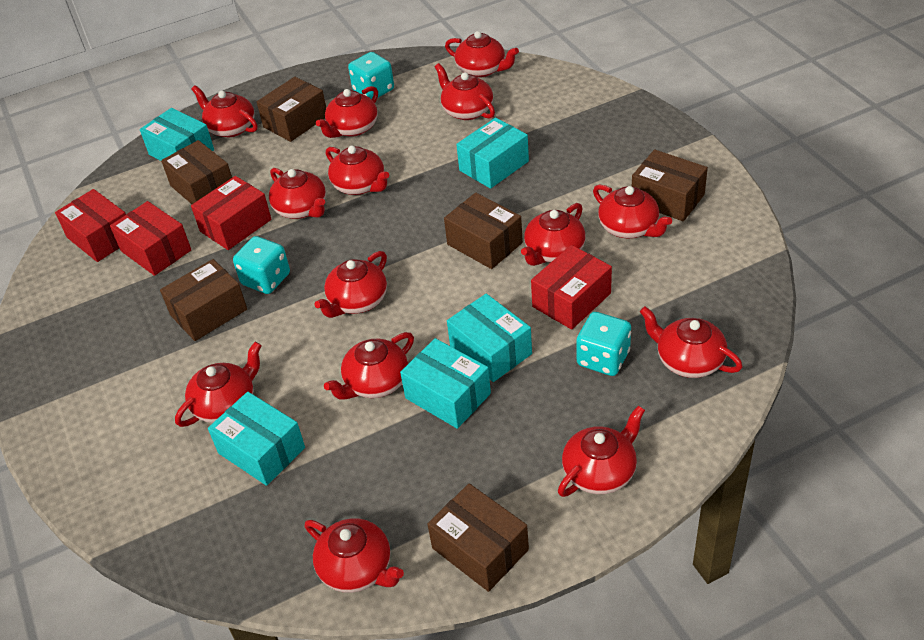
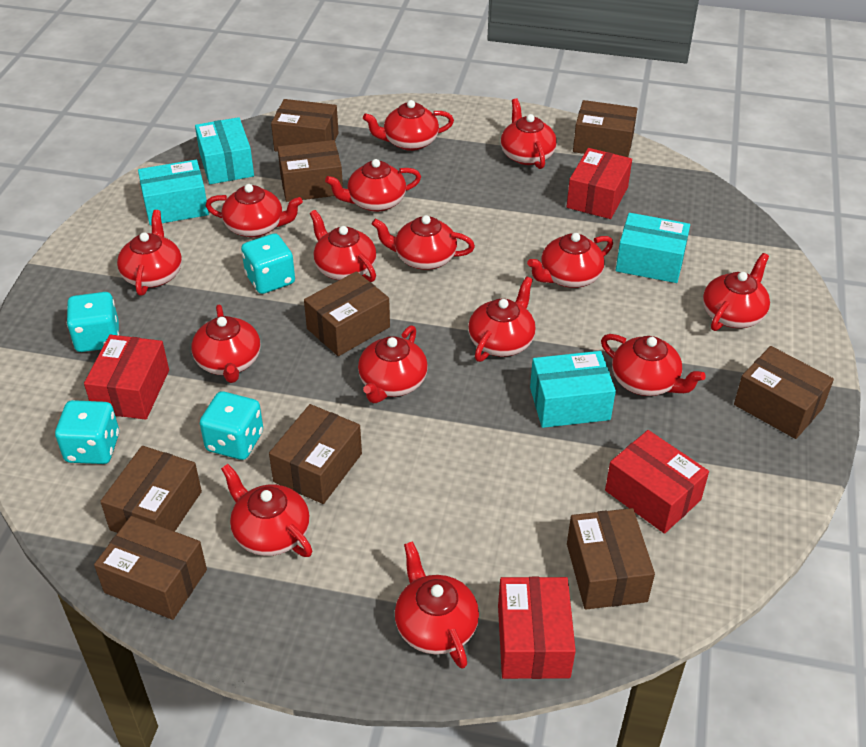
brown box: 6 -> 9
red teapot: 14 -> 15
turquoise box: 5 -> 4
turquoise dice: 3 -> 4

